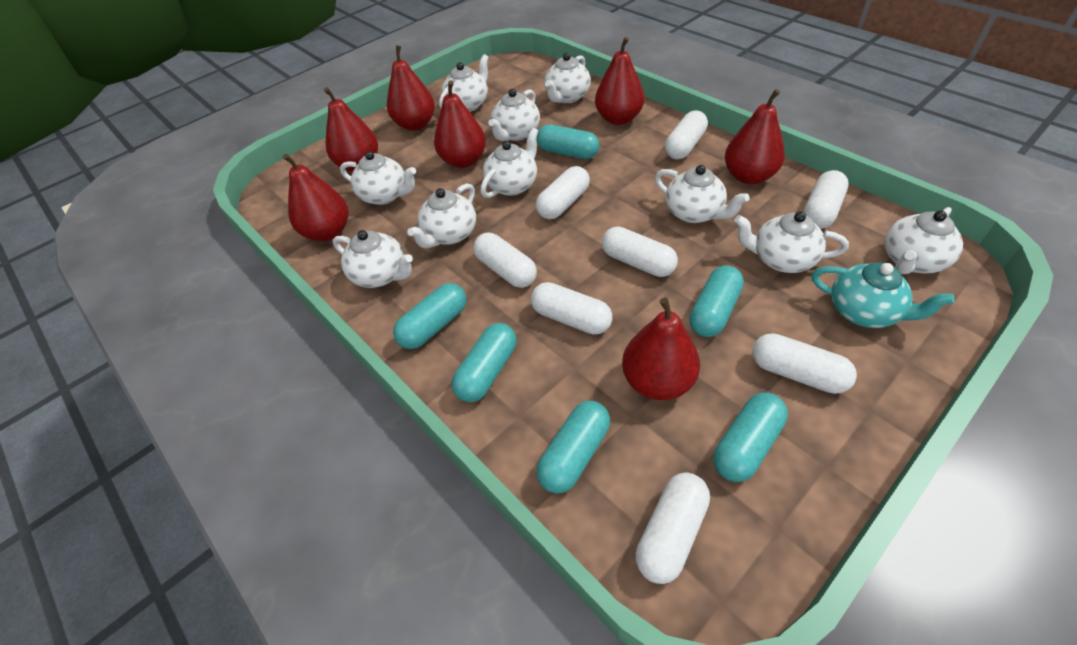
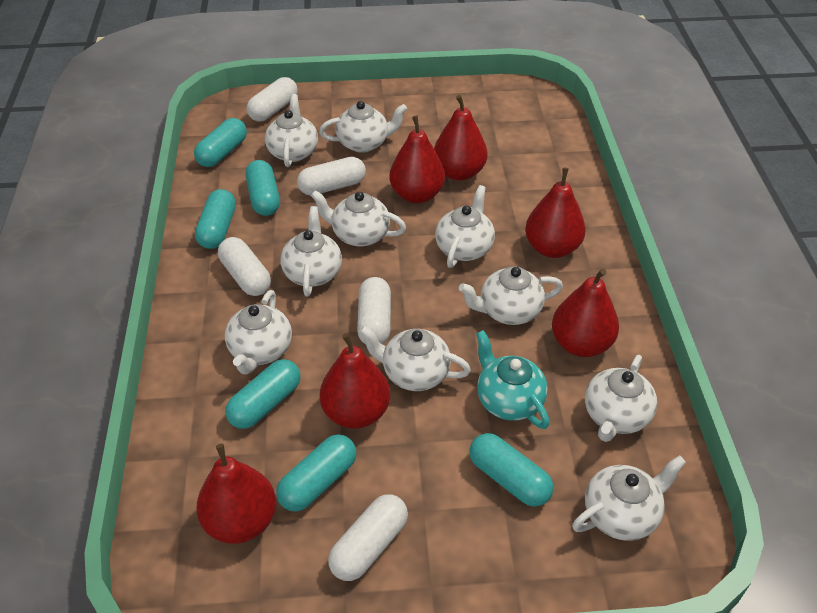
red pear: 7 -> 6
white capsule: 8 -> 5

